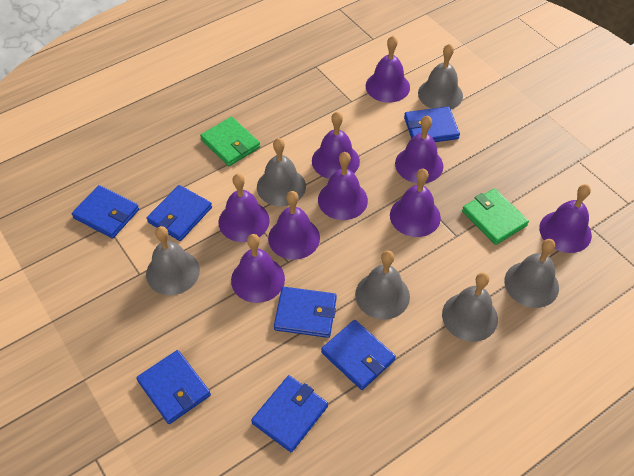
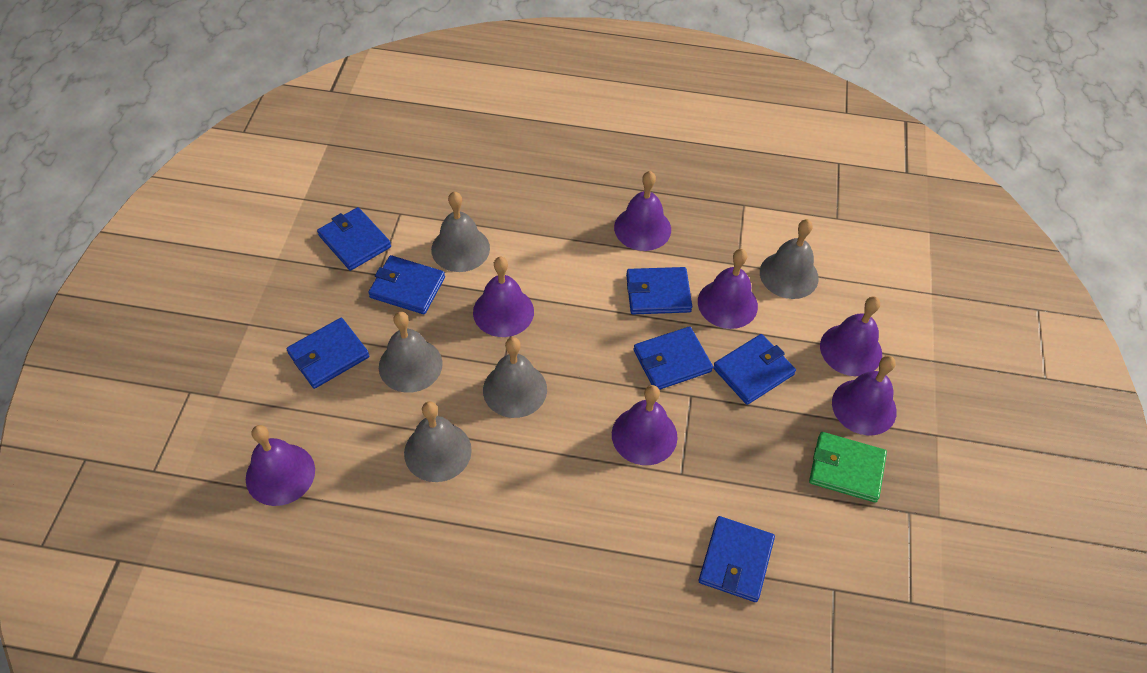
green wallet: 2 -> 1
grey bell: 6 -> 5
purple bell: 9 -> 7

